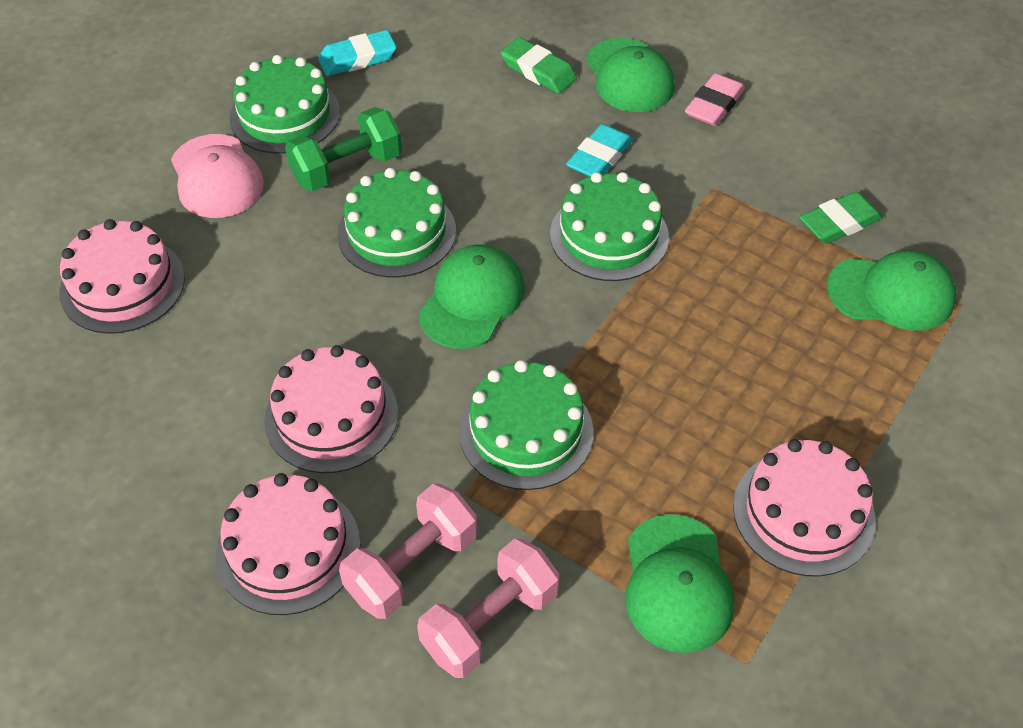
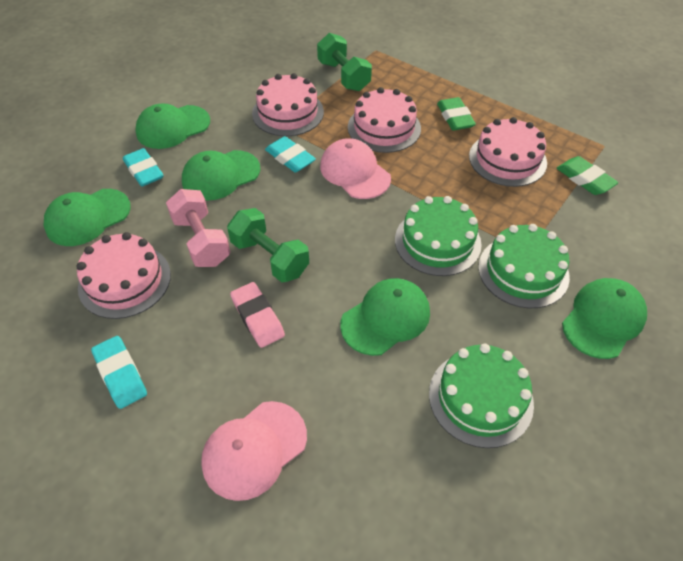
green cake: 4 -> 3
green cap: 4 -> 5
green dumbbell: 1 -> 2
pink cap: 1 -> 2
pink dumbbell: 2 -> 1
turquoise eraser: 2 -> 3

